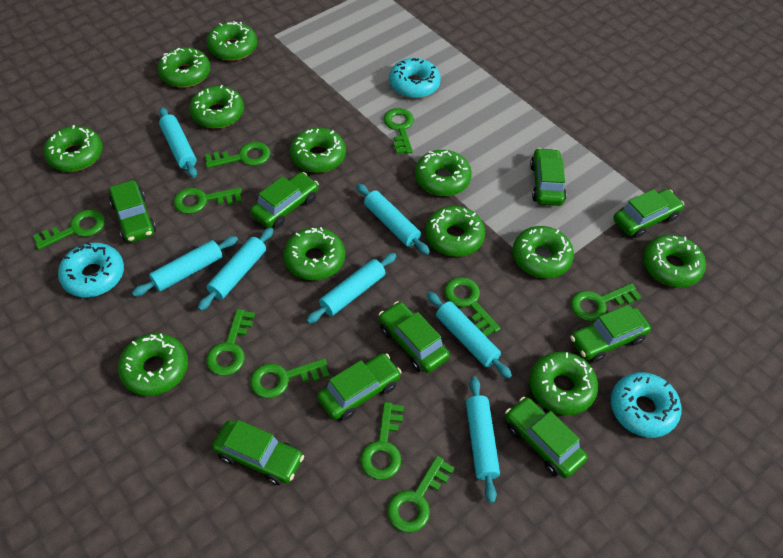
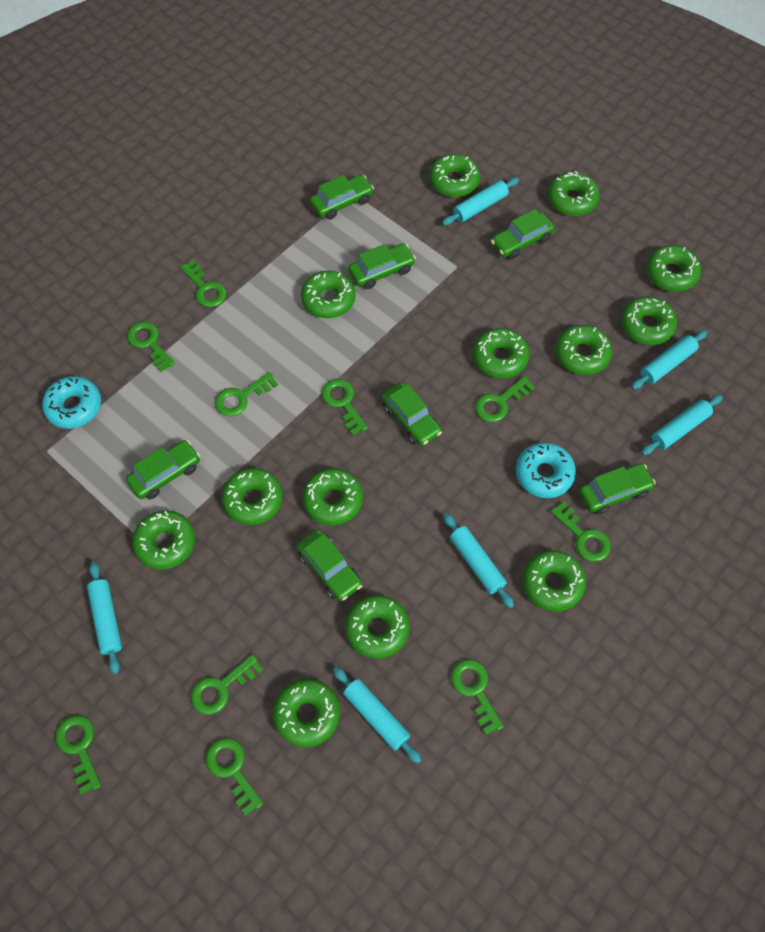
green car: 9 -> 7
green donut: 12 -> 13
turquoise donut: 3 -> 2
turquoise rolling pin: 7 -> 6

